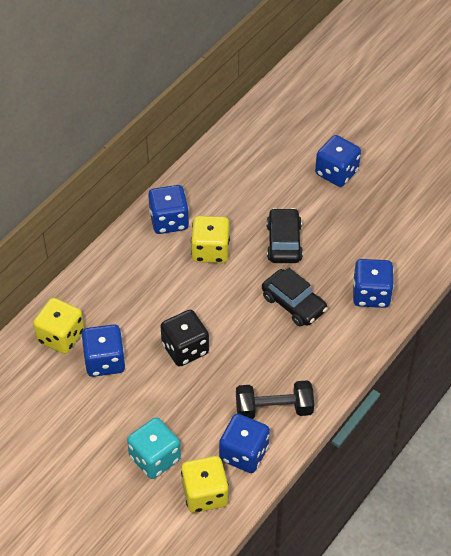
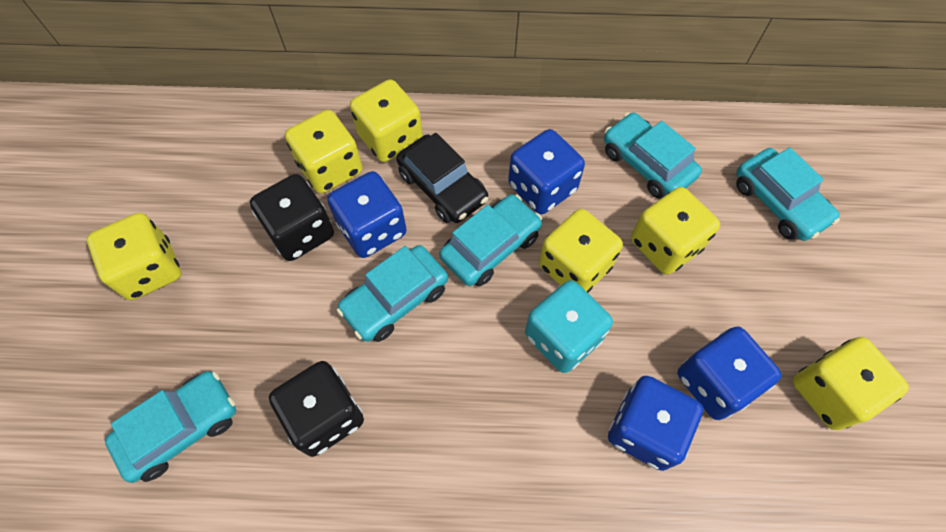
black car: 2 -> 1
black dice: 1 -> 2
black dumbbell: 1 -> 0
blue dice: 5 -> 4
turquoise car: 0 -> 5
yellow dice: 3 -> 6

